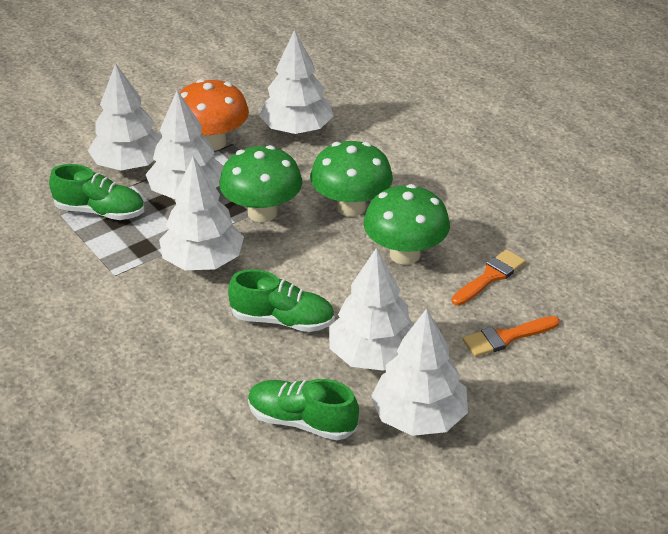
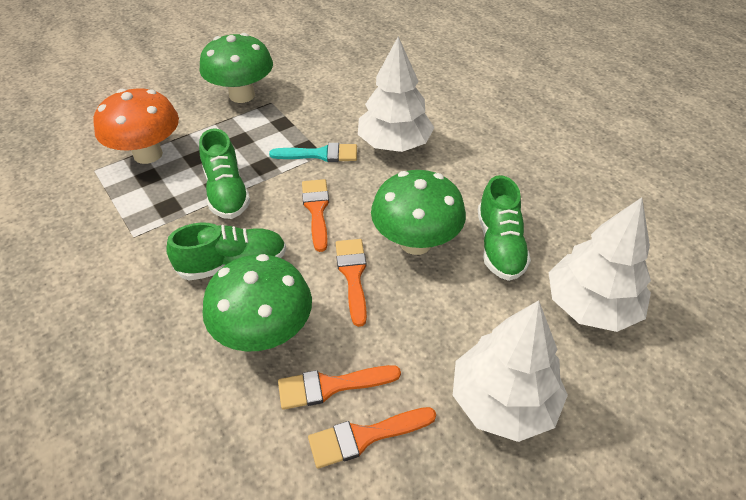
orange brush: 2 -> 4
turquoise brush: 0 -> 1
white tree: 6 -> 3

